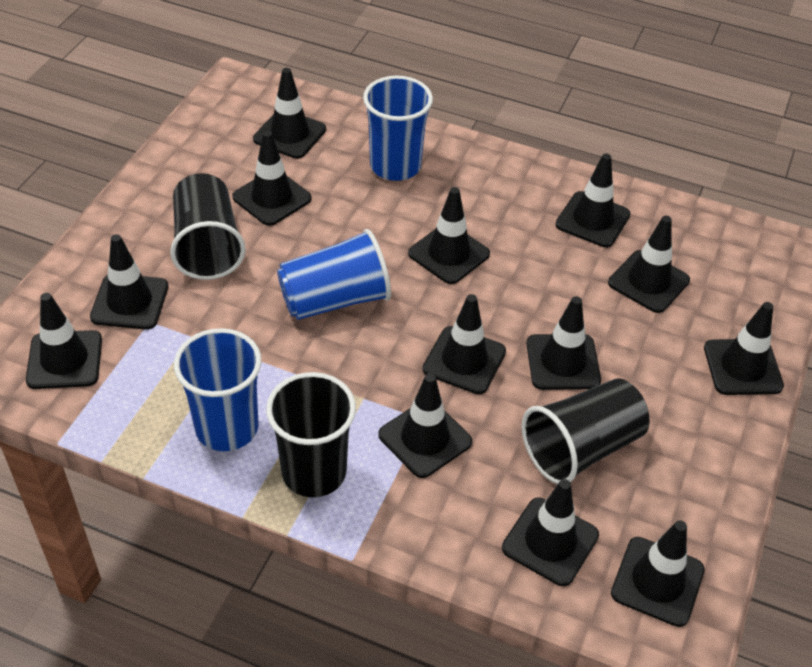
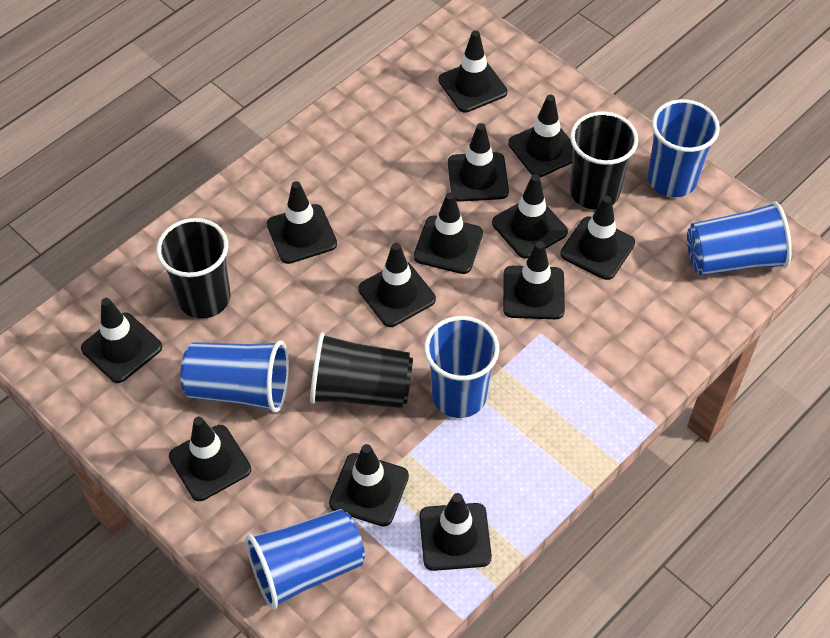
blue cup: 3 -> 5

